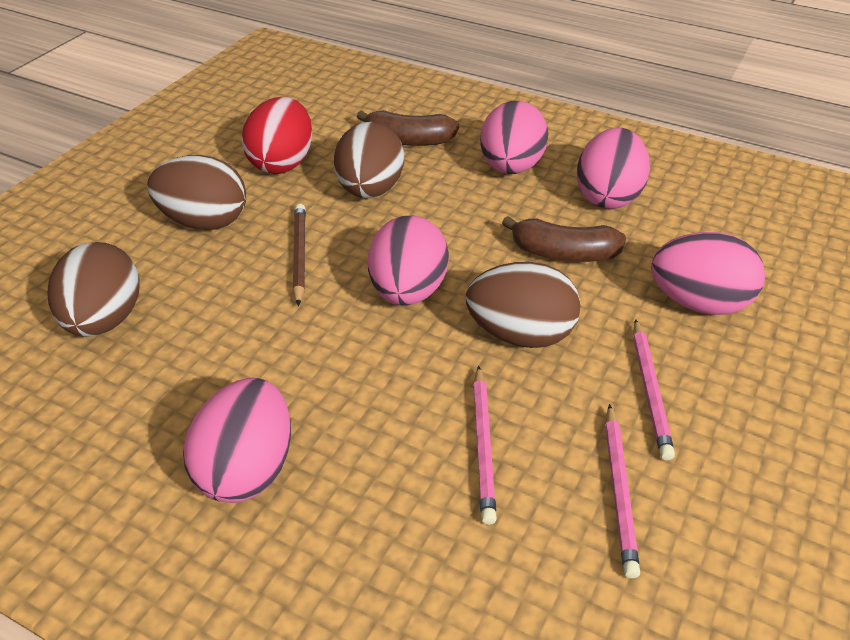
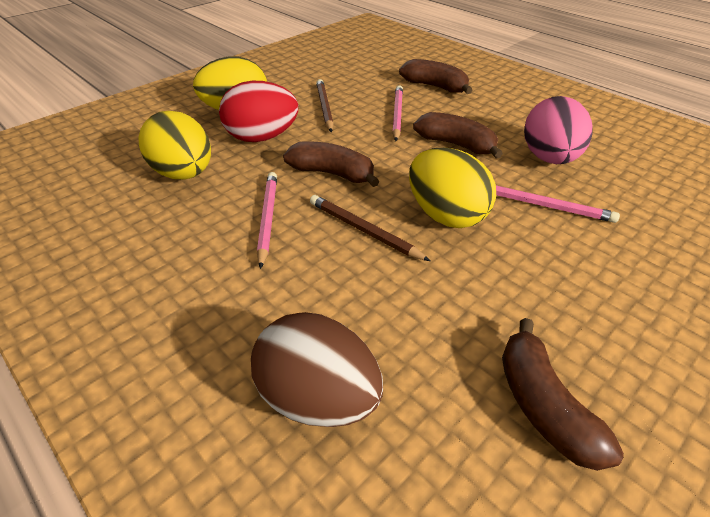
brown banana: 2 -> 4
brown egg: 4 -> 1
brown pencil: 1 -> 2
pink egg: 5 -> 1
yellow egg: 0 -> 3

